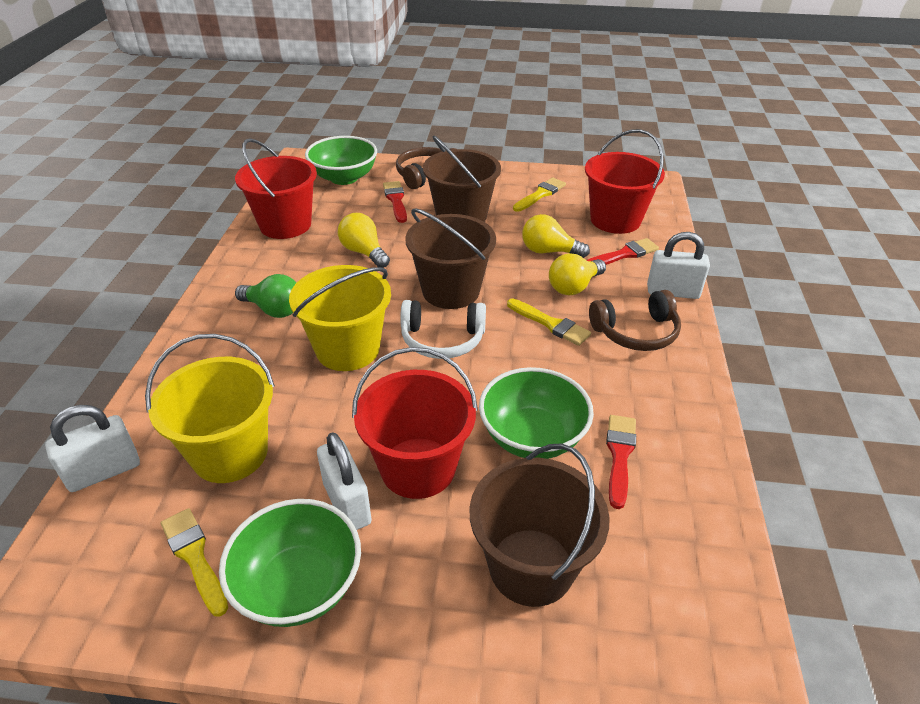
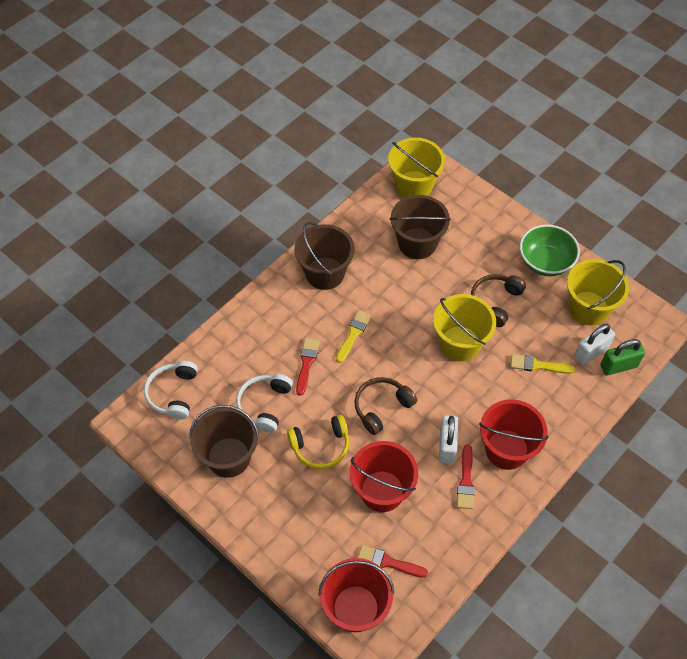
green bowl: 3 -> 1
green light bulb: 1 -> 0
green padlock: 0 -> 1
white headphones: 1 -> 2
white padlock: 3 -> 2
yellow brush: 3 -> 2
yellow bucket: 2 -> 3
yellow headphones: 0 -> 1
yellow light bulb: 3 -> 0

